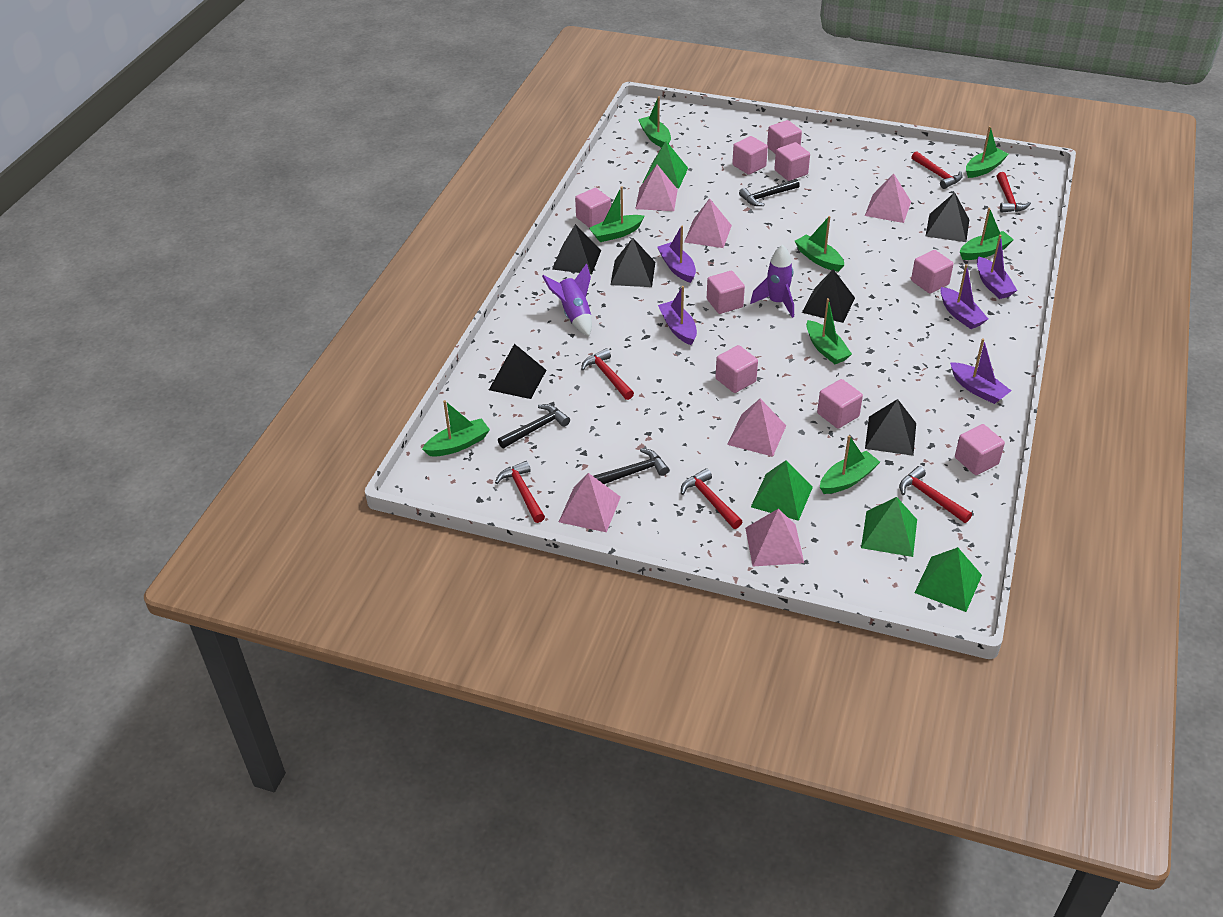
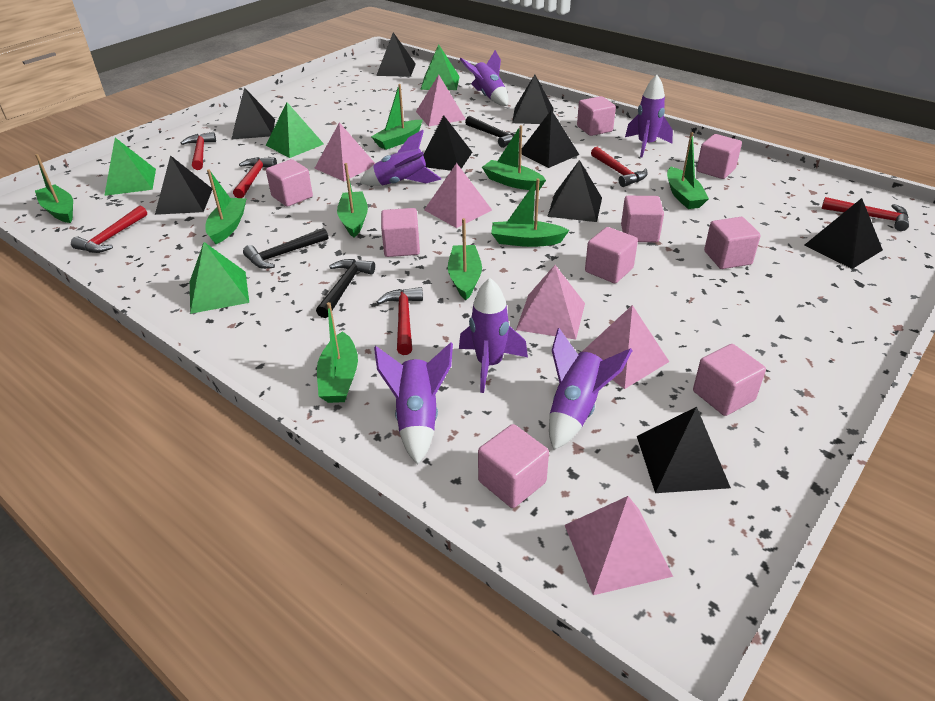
black pyramid: 6 -> 9
green boat: 8 -> 9
purple boat: 5 -> 0
purple rocket: 2 -> 6

